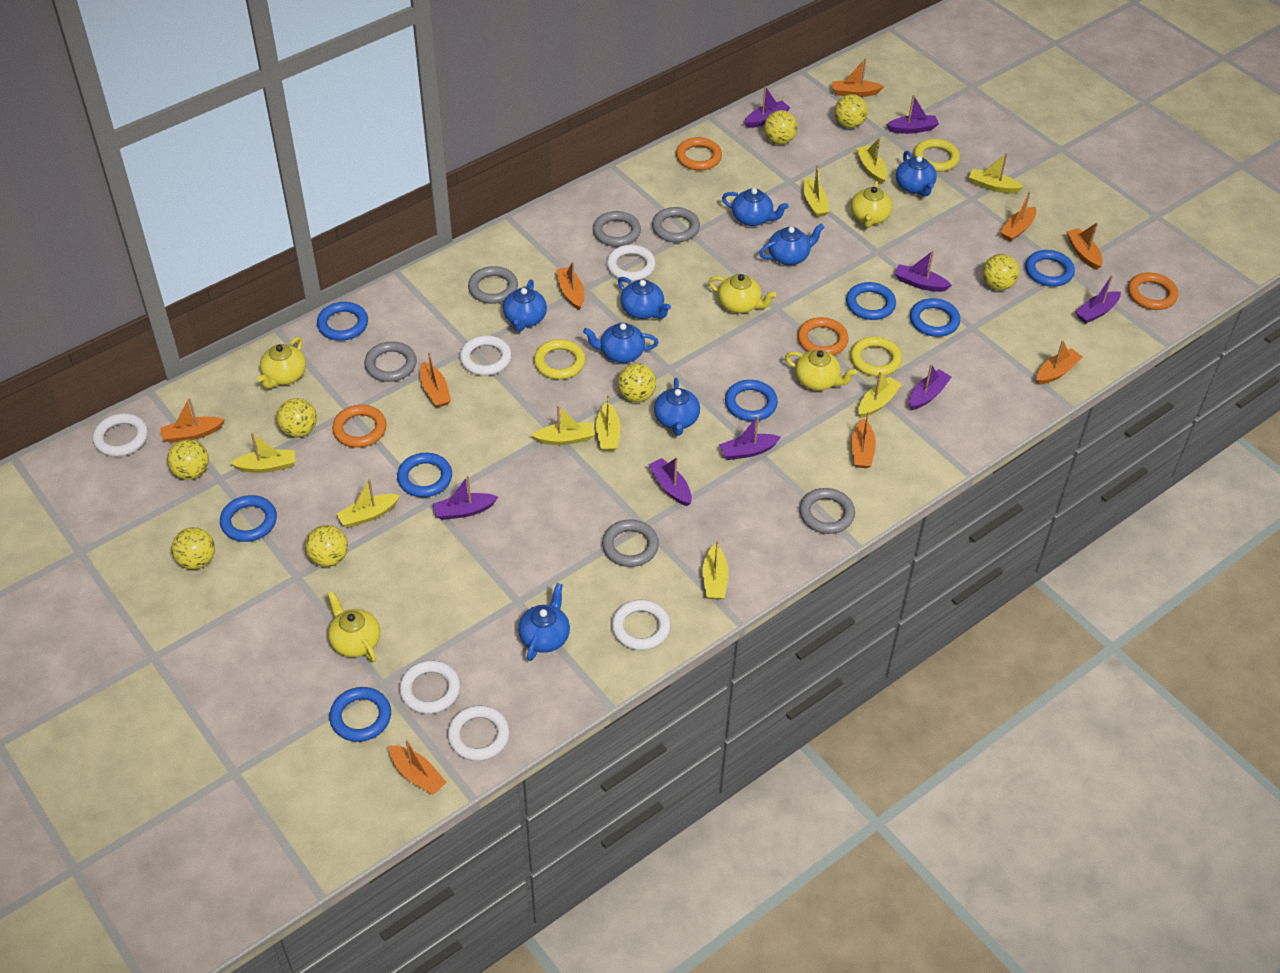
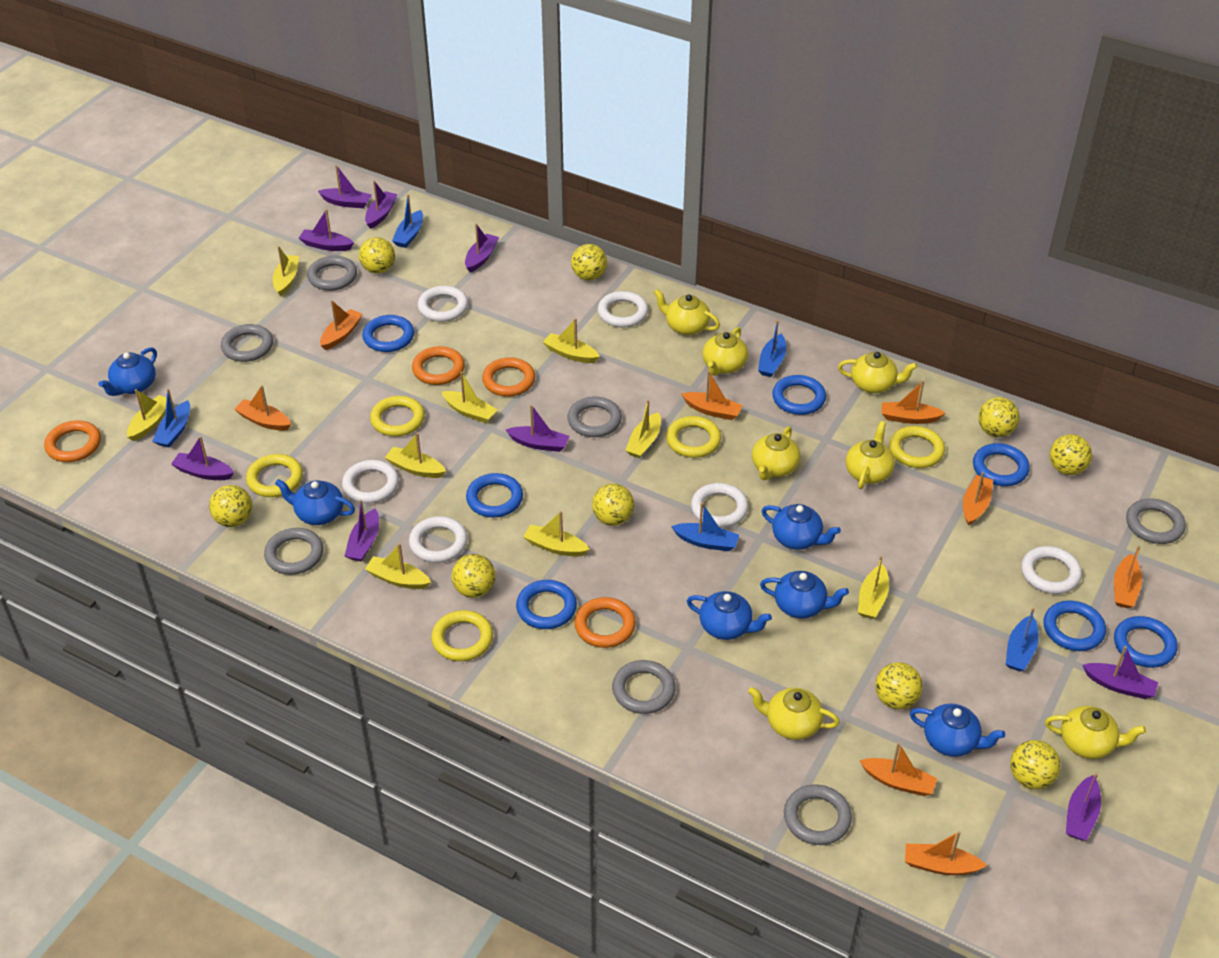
blue boat: 0 -> 5
blue ring: 8 -> 7
blue teapot: 8 -> 6
grey ring: 6 -> 7
orange boat: 9 -> 8
purple boat: 8 -> 9
yellow ball: 8 -> 9
yellow ring: 3 -> 5
yellow teapot: 5 -> 7

